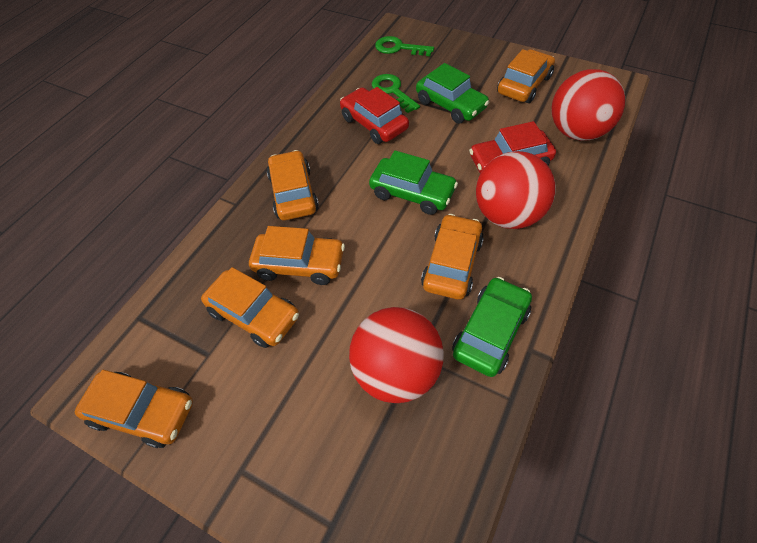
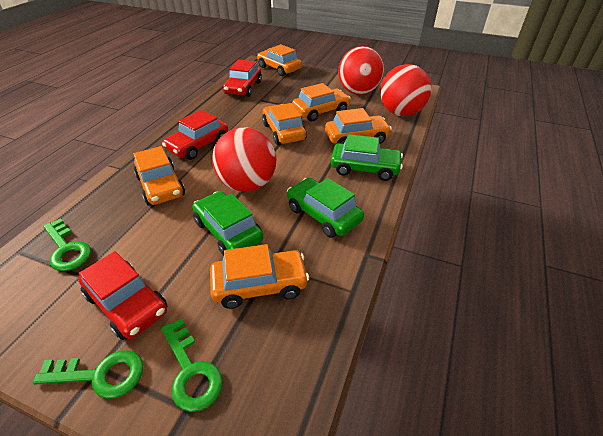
green key: 2 -> 3
red car: 2 -> 3

